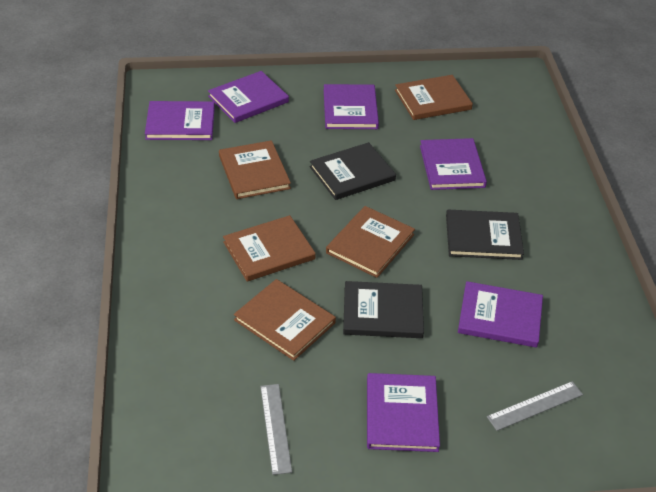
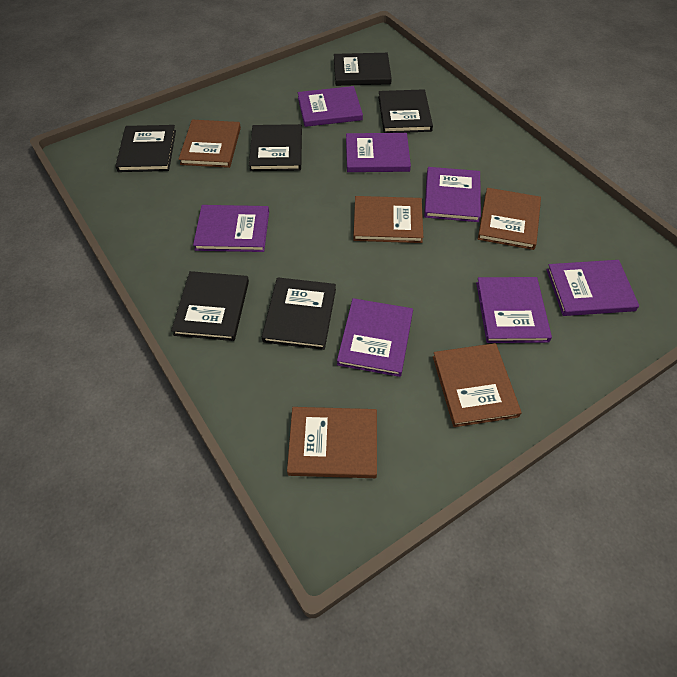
black book: 3 -> 6
grey ruler: 2 -> 0
purple book: 6 -> 7

